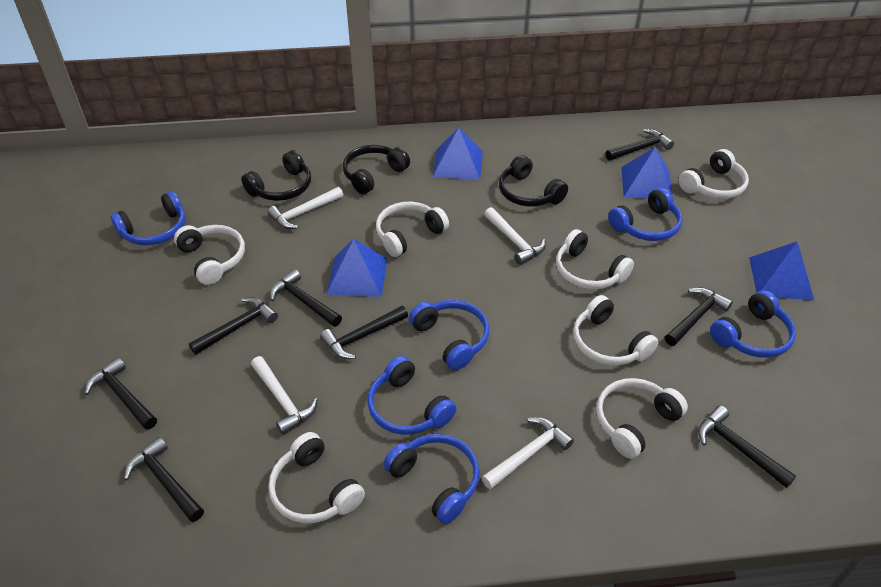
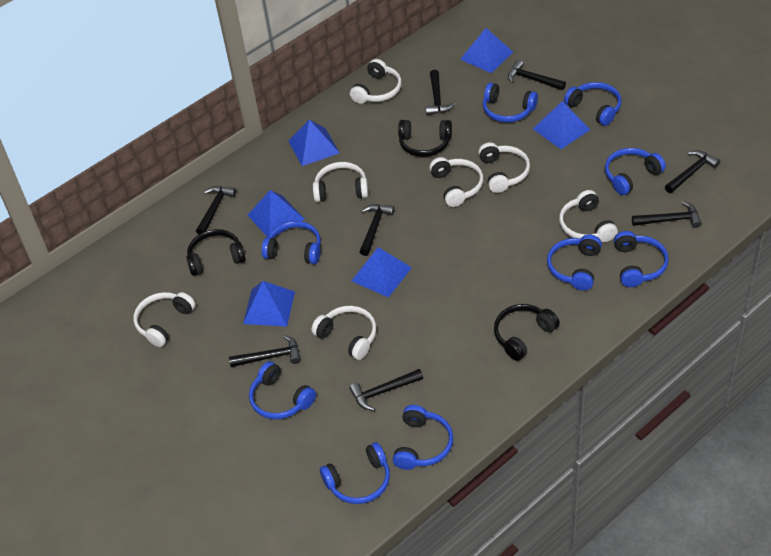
blue headphones: 6 -> 9
blue pyramid: 4 -> 6
white hammer: 4 -> 0

